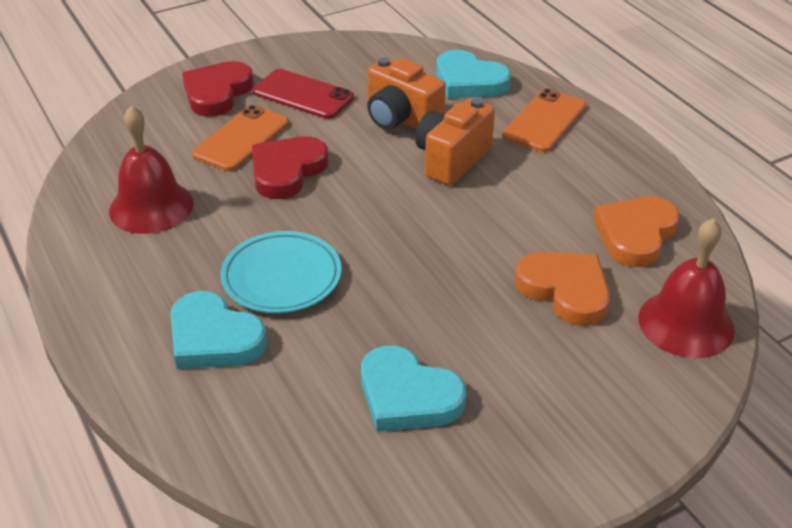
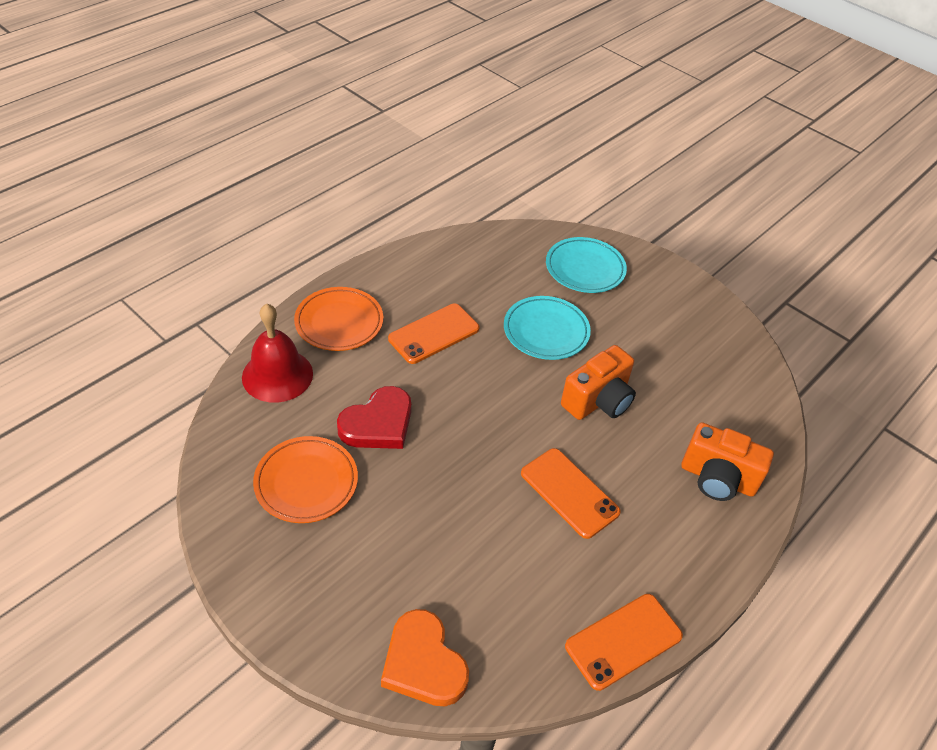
orange heart: 2 -> 1
orange phone: 2 -> 3
orange plate: 0 -> 2
red bell: 2 -> 1
red heart: 2 -> 1
red phone: 1 -> 0
turquoise heart: 3 -> 0
turquoise plate: 1 -> 2

